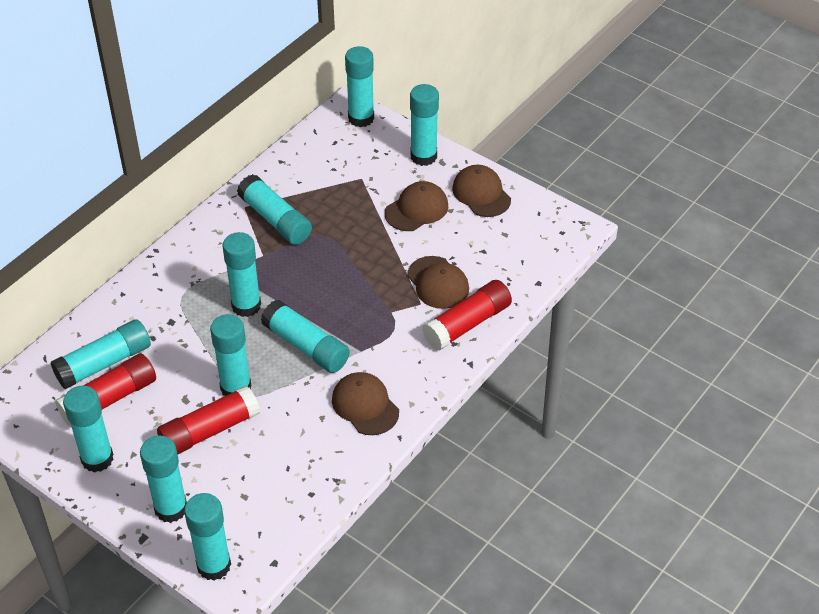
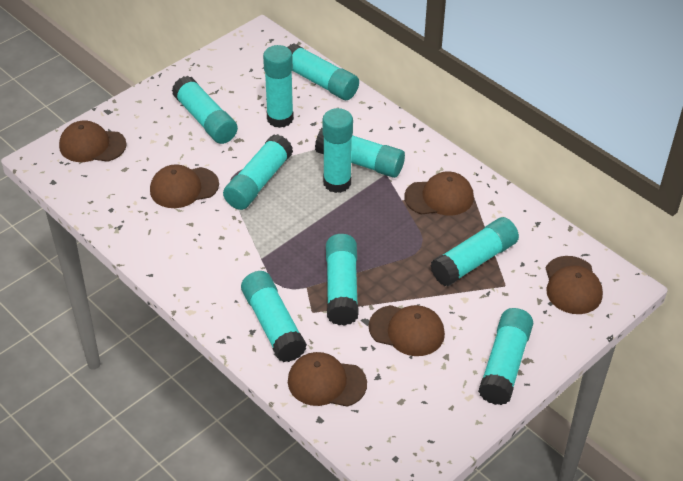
brown cap: 4 -> 6
red glue stick: 3 -> 0

